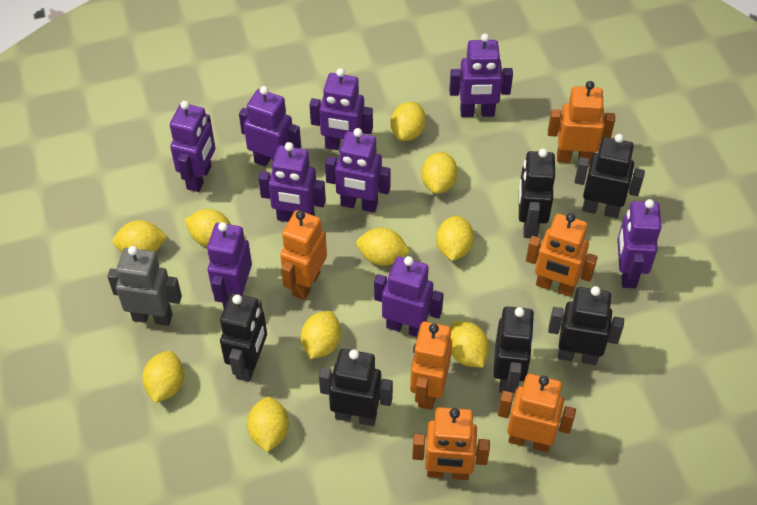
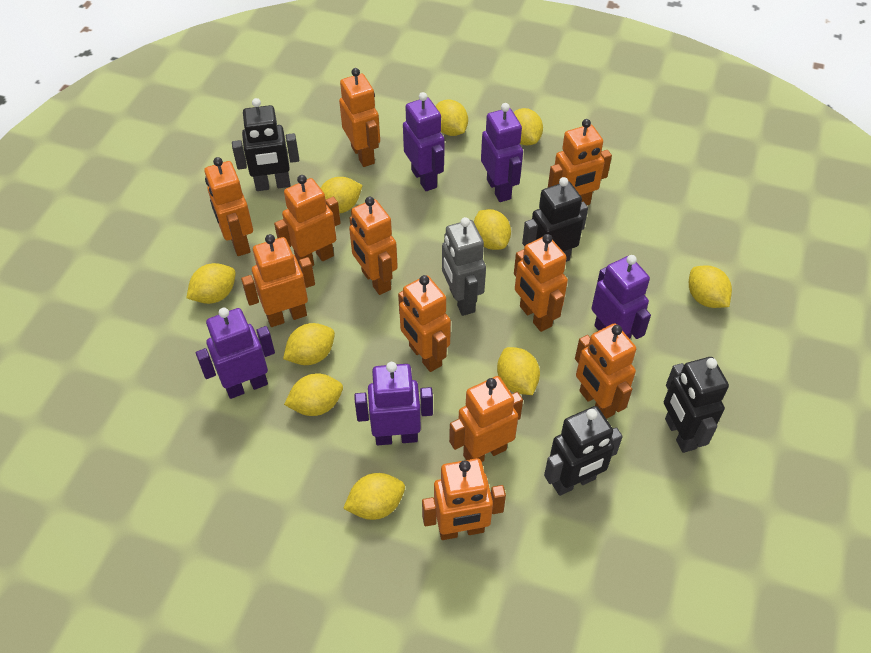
black robot: 6 -> 4
orange robot: 6 -> 11
purple robot: 9 -> 5

